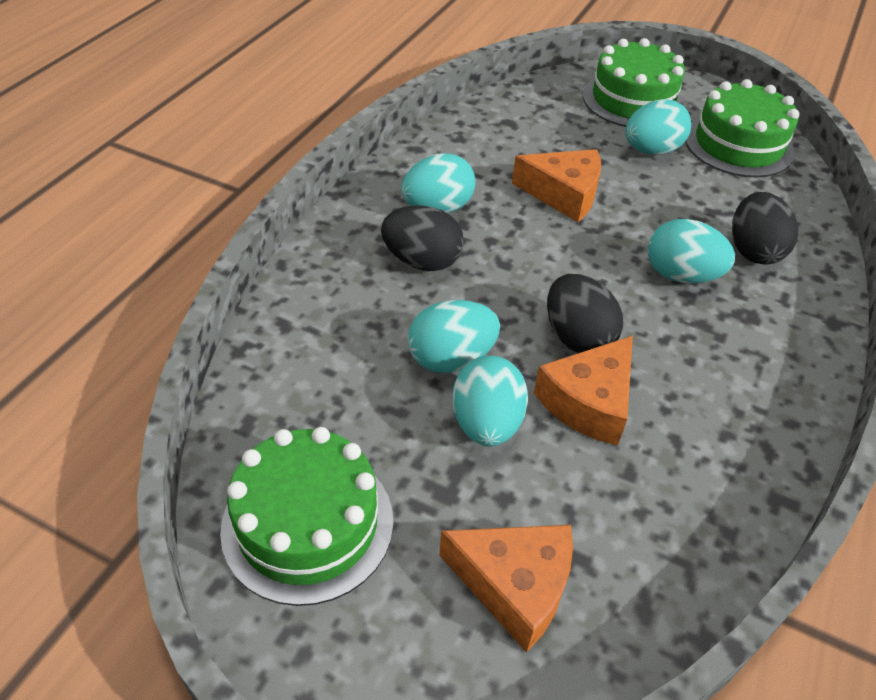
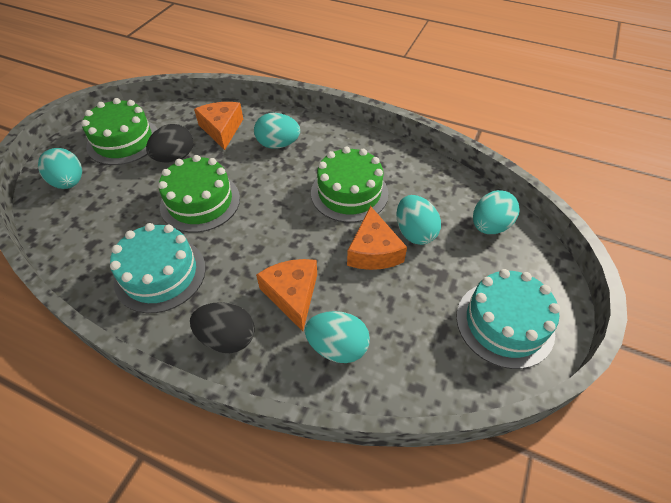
black egg: 3 -> 2
turquoise cake: 0 -> 2

